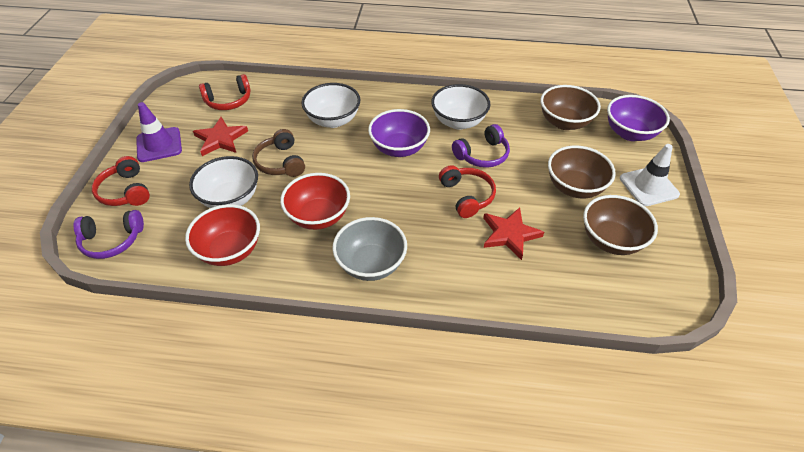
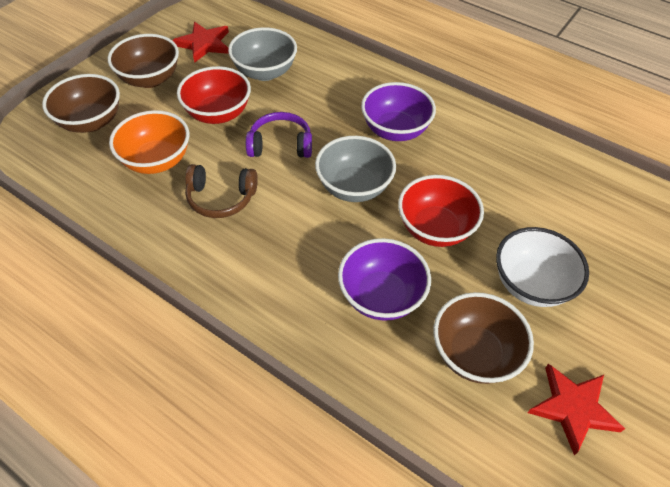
grey bowl: 1 -> 2
orange bowl: 0 -> 1
purple headphones: 2 -> 1
purple traffic cone: 1 -> 0
red headphones: 3 -> 0
white bowl: 3 -> 1
white traffic cone: 1 -> 0

